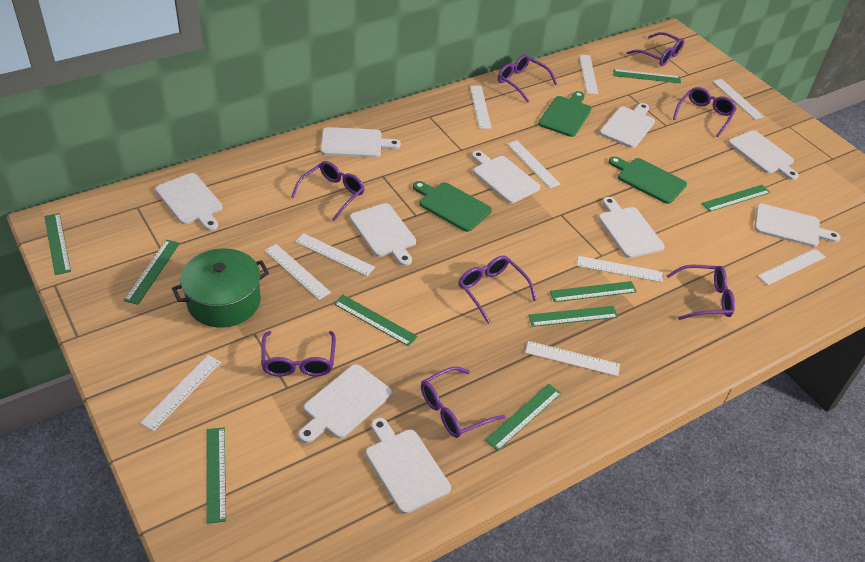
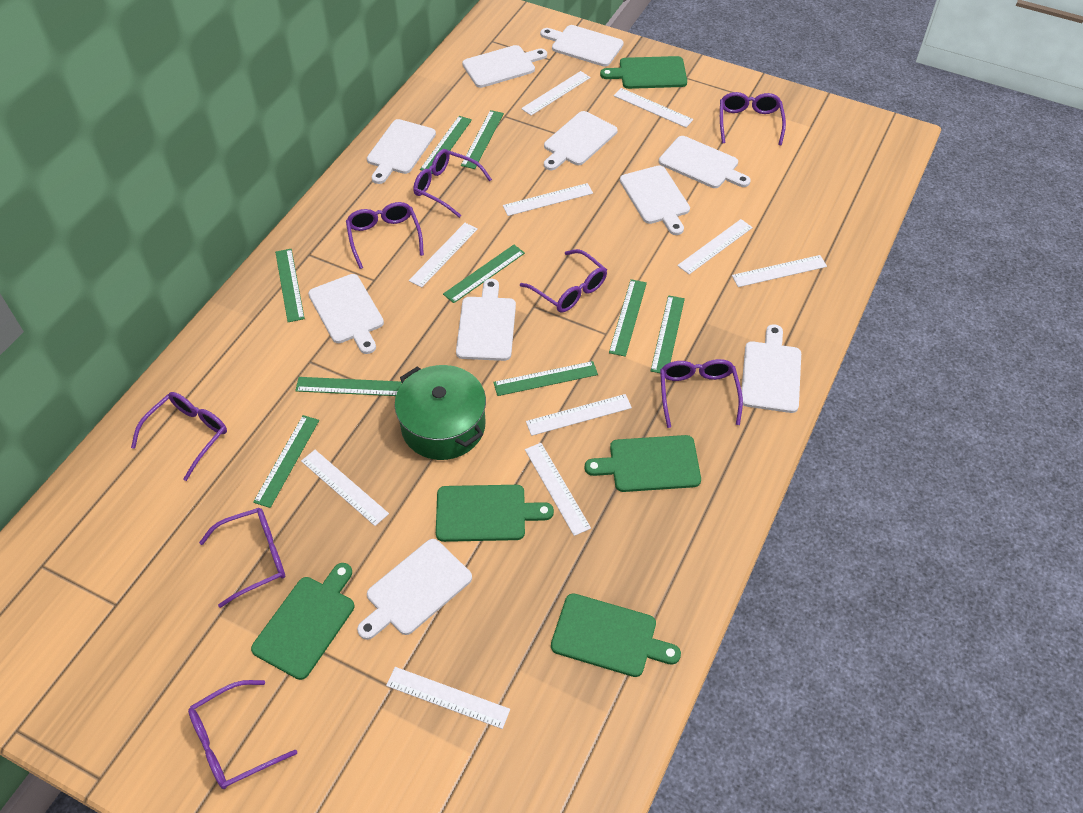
green cutting board: 3 -> 5

